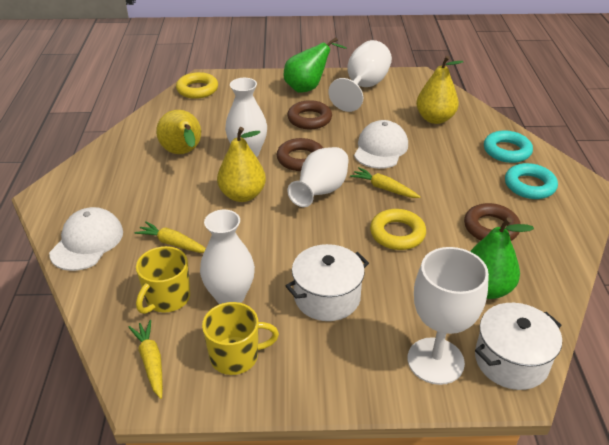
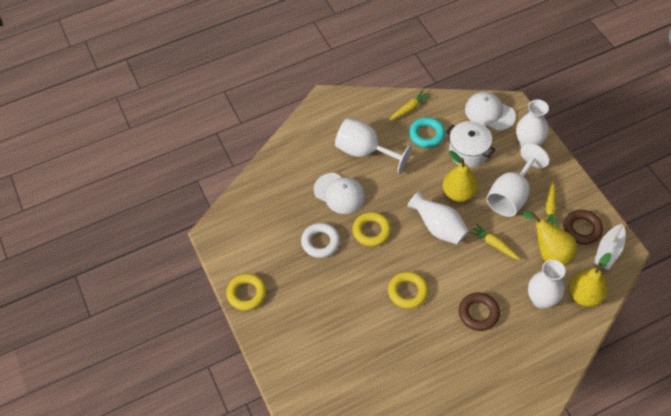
brown ring: 3 -> 2
green pear: 2 -> 0
turquoise ring: 2 -> 1
white boat: 0 -> 1
white pot: 2 -> 1
white ring: 0 -> 1
yellow mug: 2 -> 0
yellow ring: 2 -> 3

